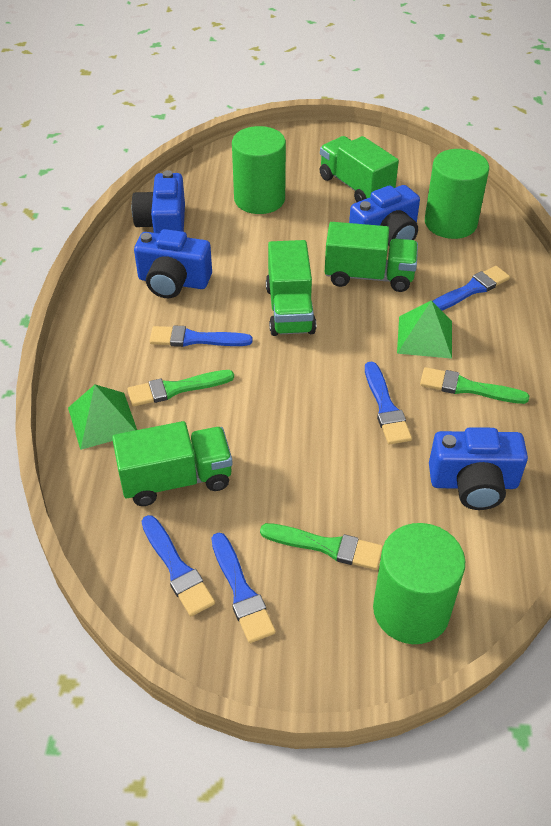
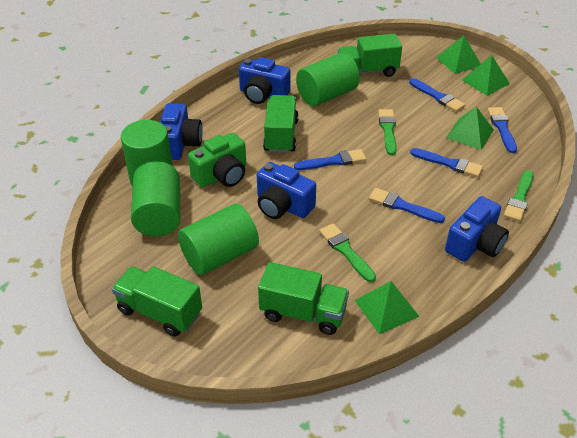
green camera: 0 -> 1
green cylinder: 3 -> 4
green pyramid: 2 -> 4

